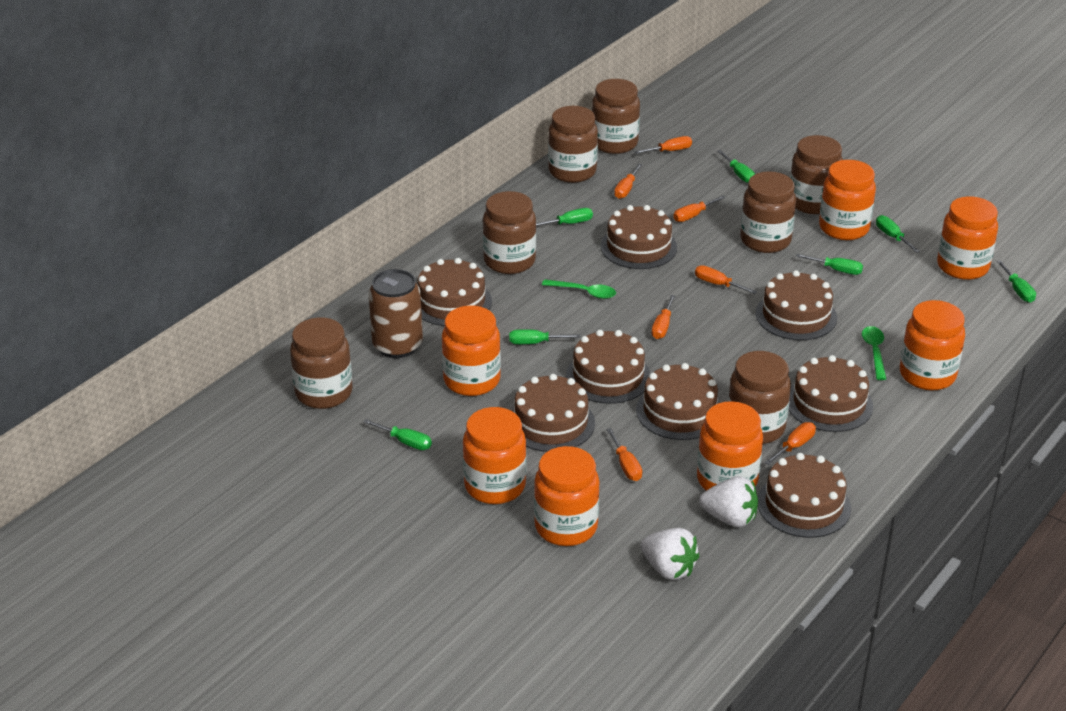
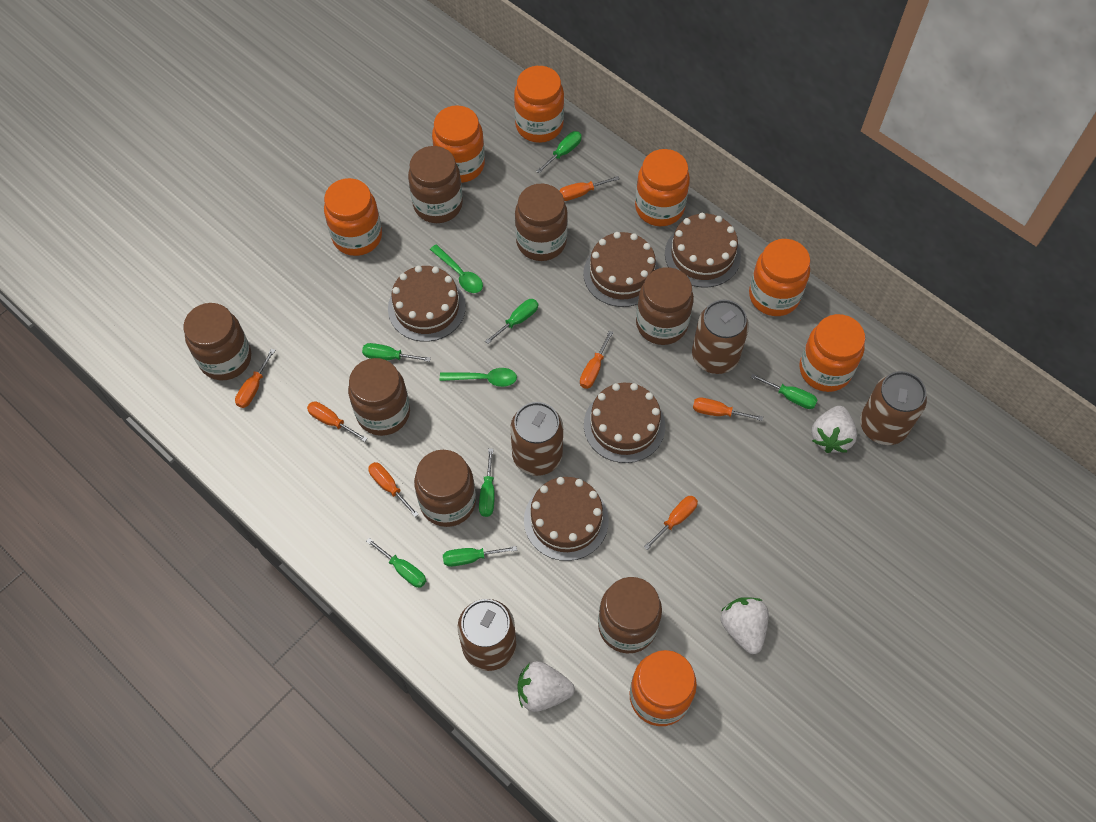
brown cake: 8 -> 5
brown can: 1 -> 4
white strawberry: 2 -> 3

